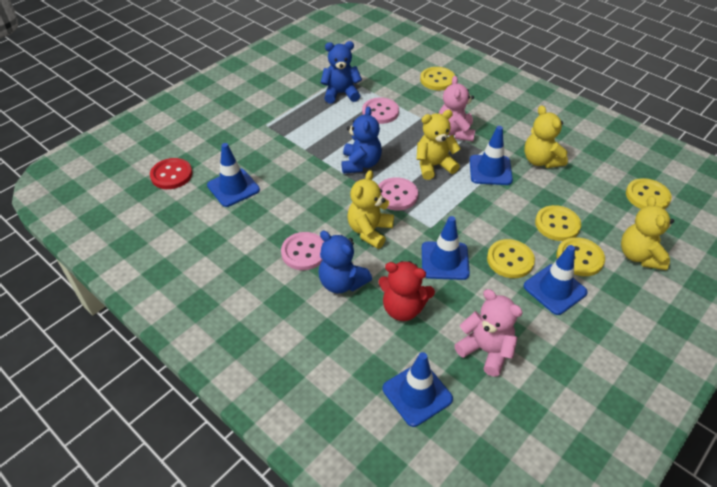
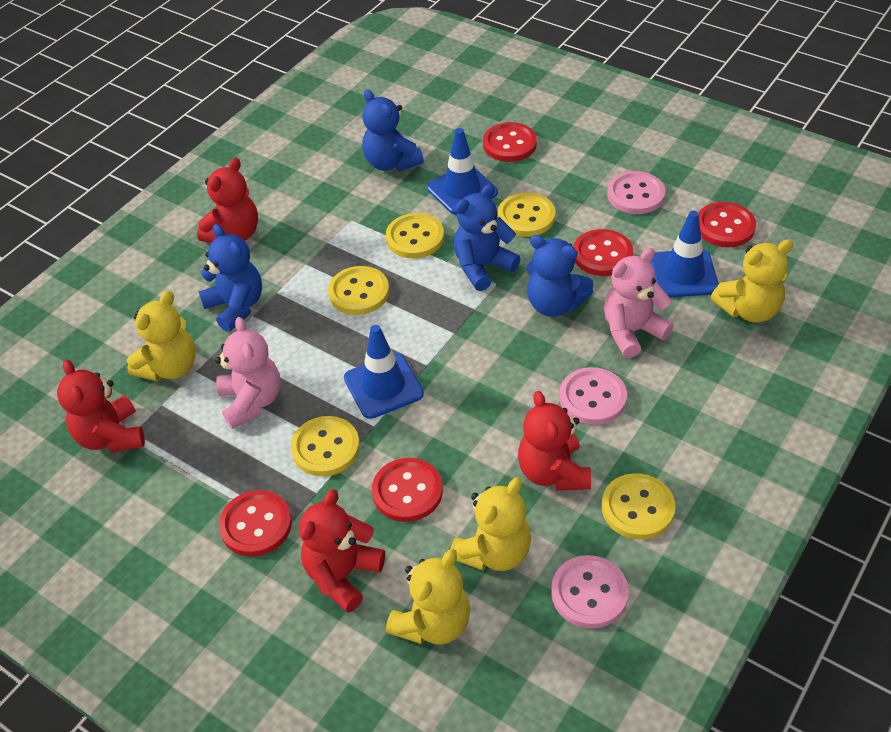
blue teddy bear: 3 -> 4
blue traffic cone: 5 -> 3
red button: 1 -> 5
red teddy bear: 1 -> 4

